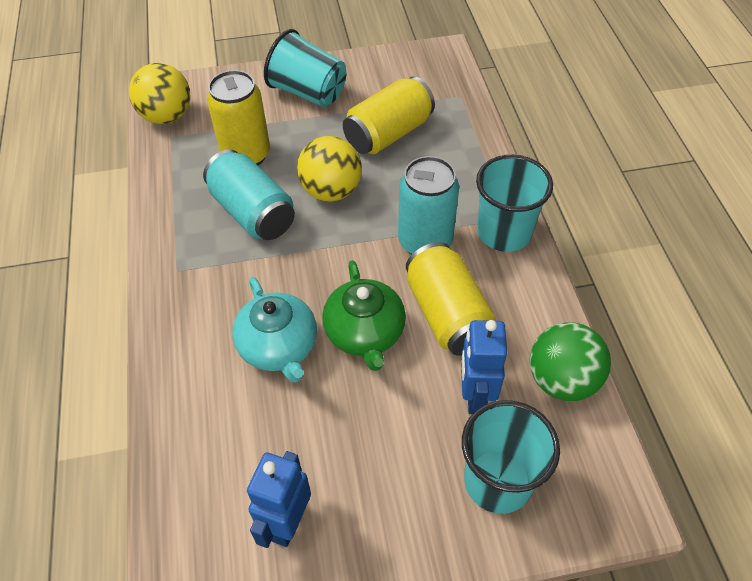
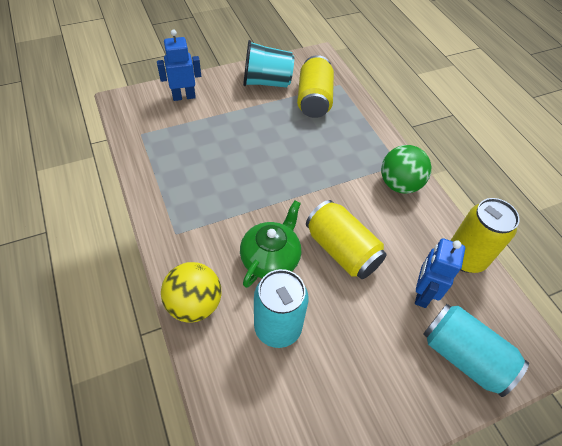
turquoise cup: 3 -> 1
turquoise teapot: 1 -> 0
yellow ball: 2 -> 1

